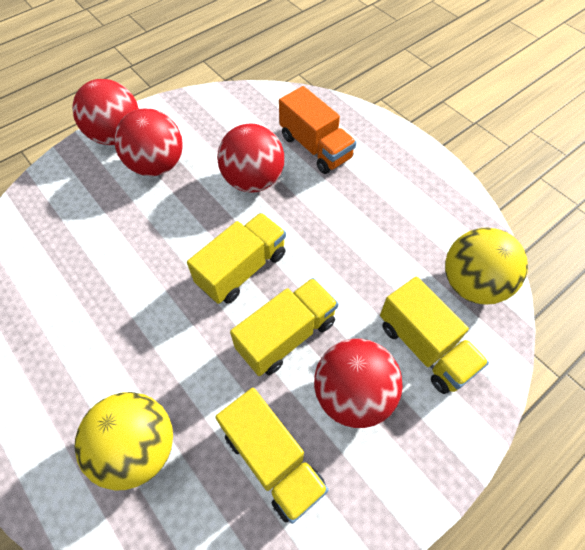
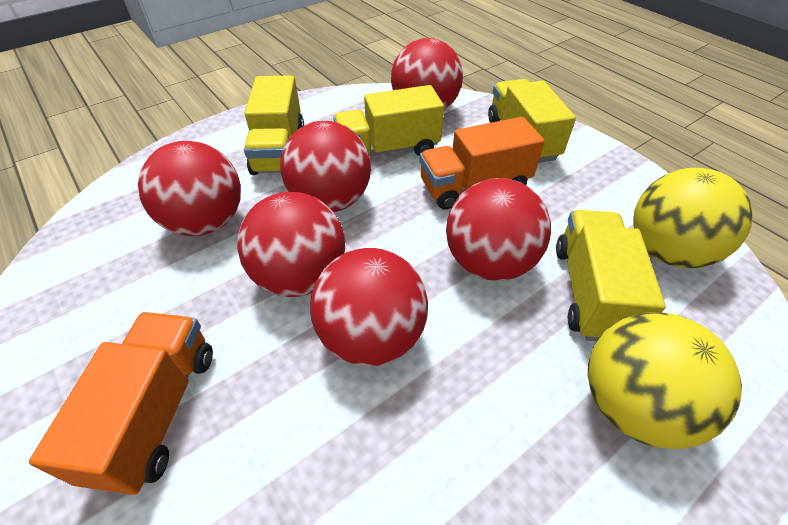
orange truck: 1 -> 2
red ball: 4 -> 6

